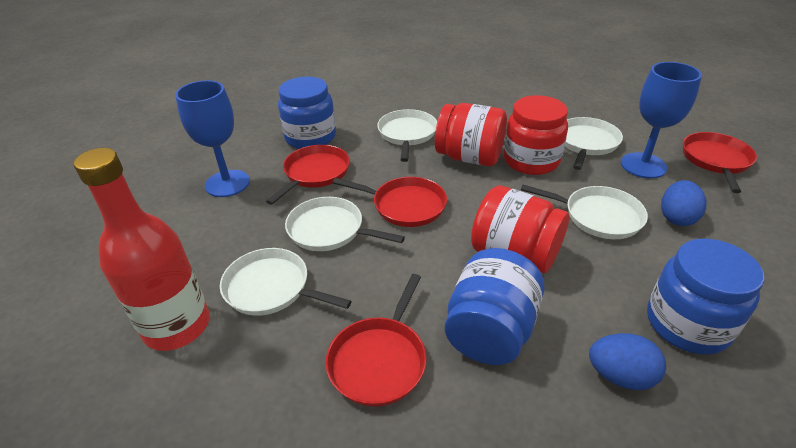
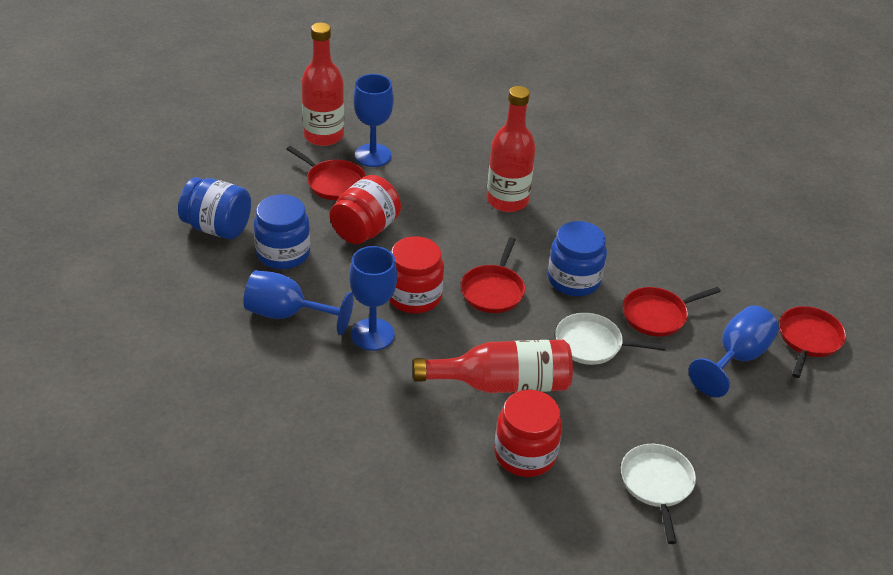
blue egg: 2 -> 0
blue goblet: 2 -> 4
red bottle: 1 -> 3
white pan: 5 -> 2

